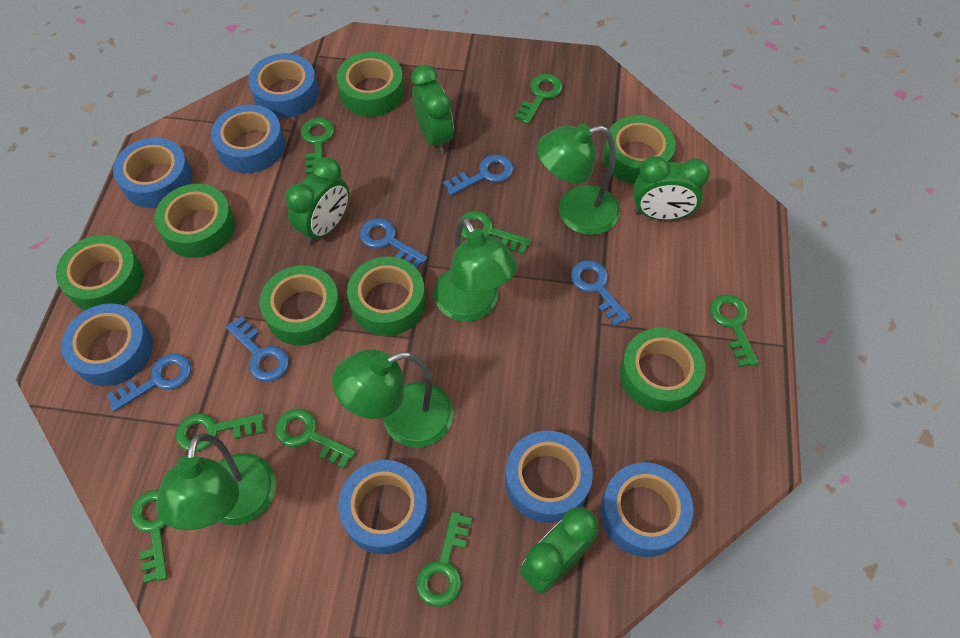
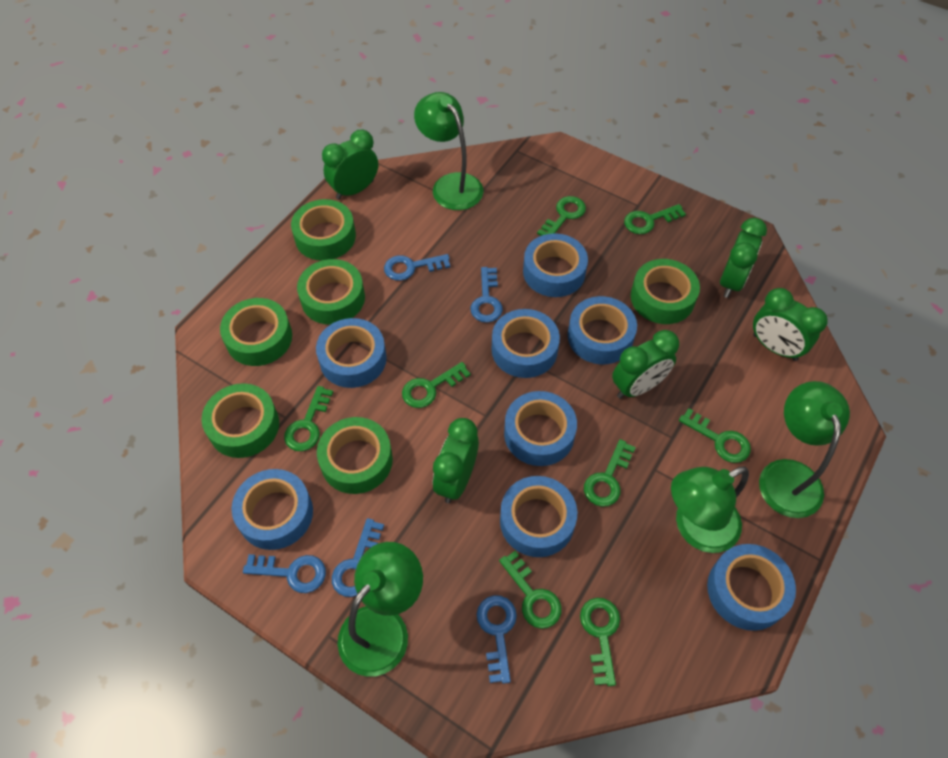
blue tape: 7 -> 8
green clock: 4 -> 5
green tape: 7 -> 6

